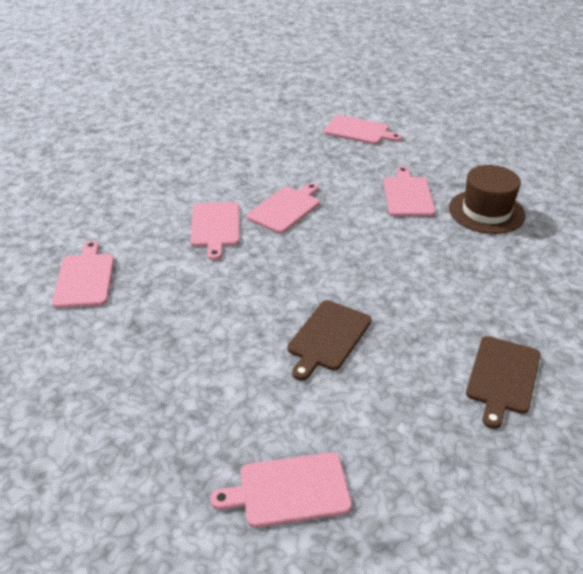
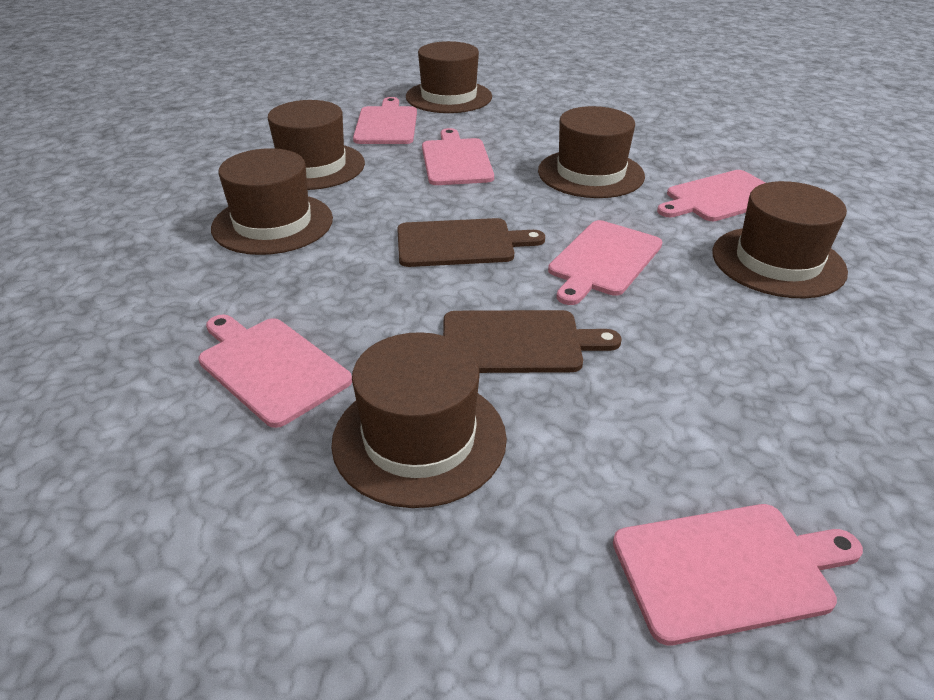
brown hat: 1 -> 6

